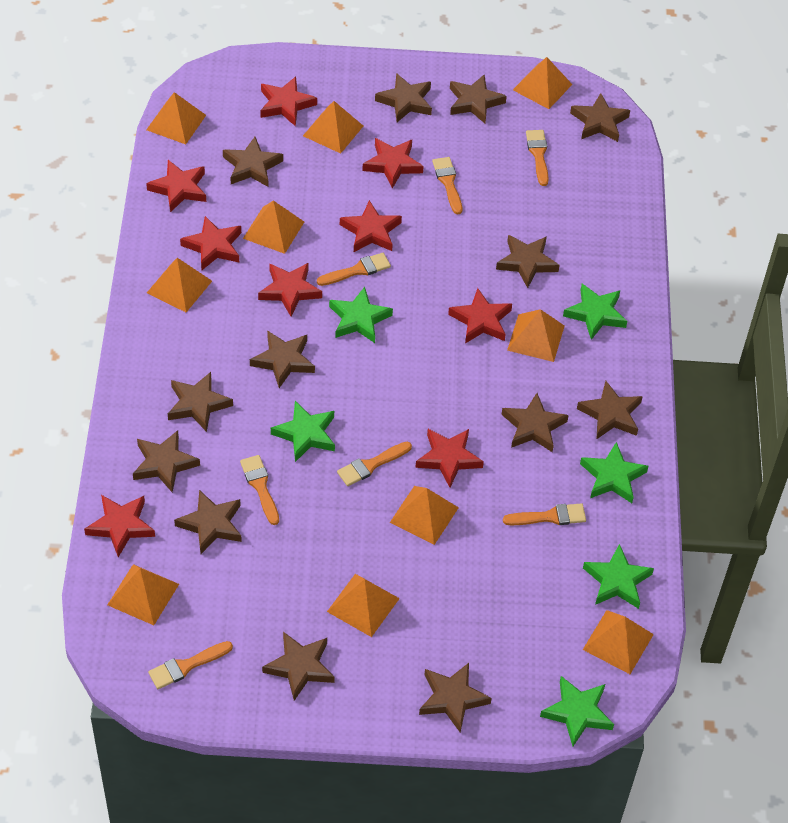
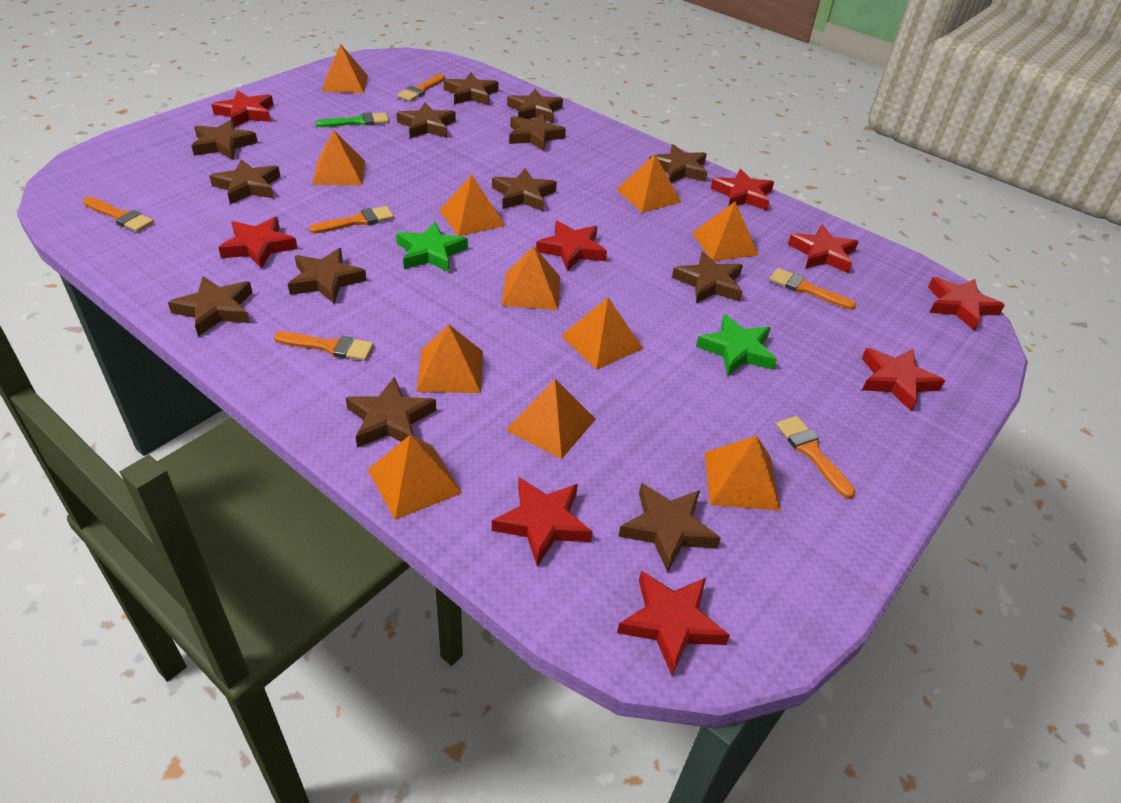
green brush: 0 -> 1
green star: 6 -> 2
orange brush: 7 -> 6
orange pyramid: 10 -> 11

